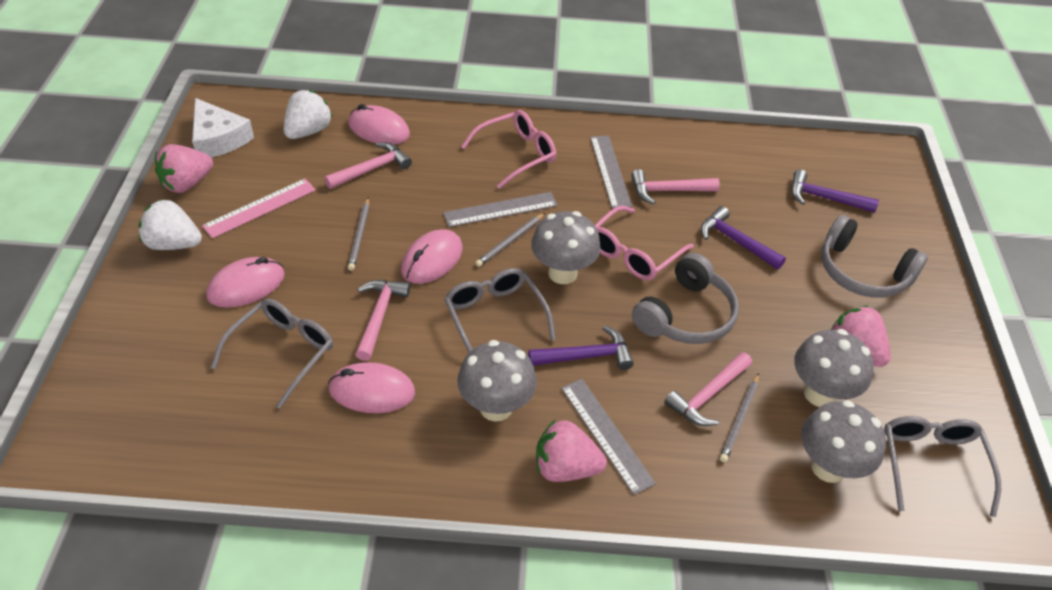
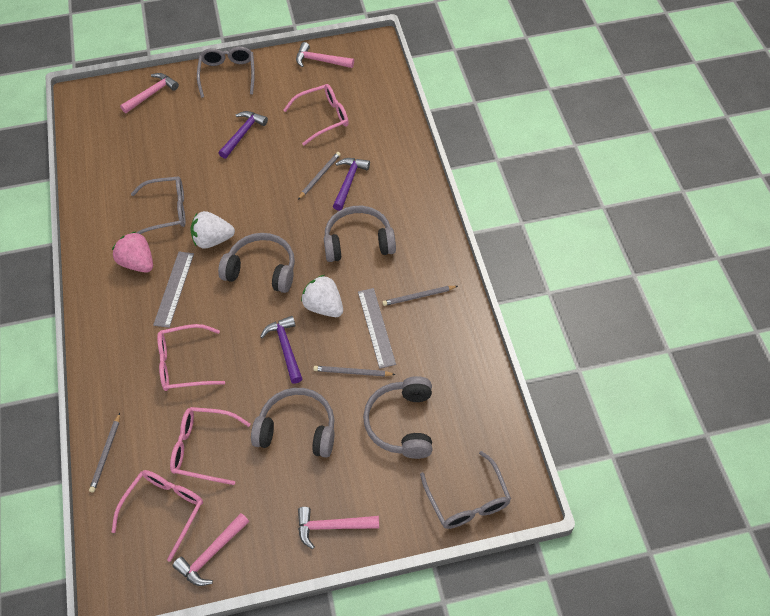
grey headphones: 2 -> 4
grey mushroom: 4 -> 0
grey pencil: 3 -> 4
grey ruler: 3 -> 2
pink glasses: 2 -> 4
pink mouse: 4 -> 0
pink ruler: 1 -> 0
pink strawberry: 3 -> 1
white cheese: 1 -> 0

